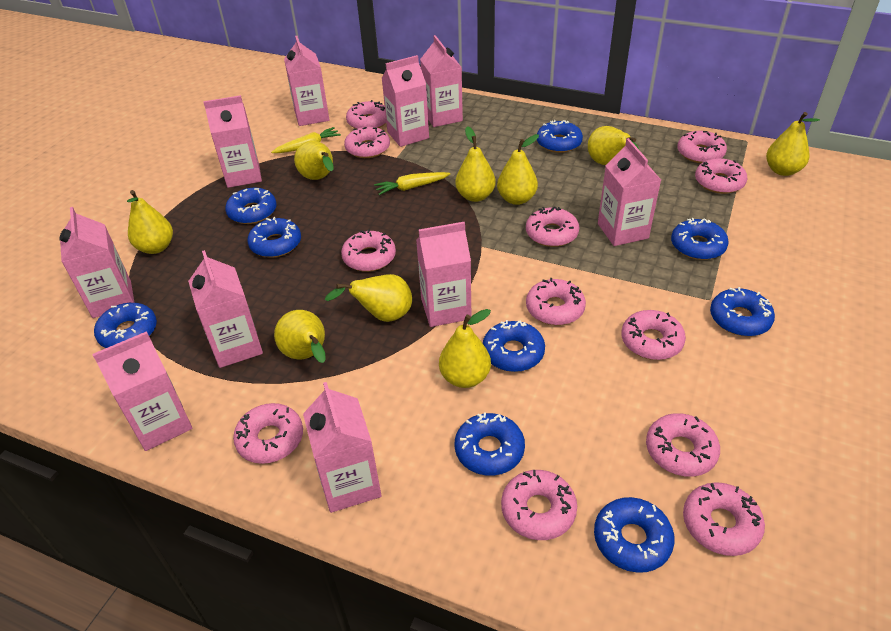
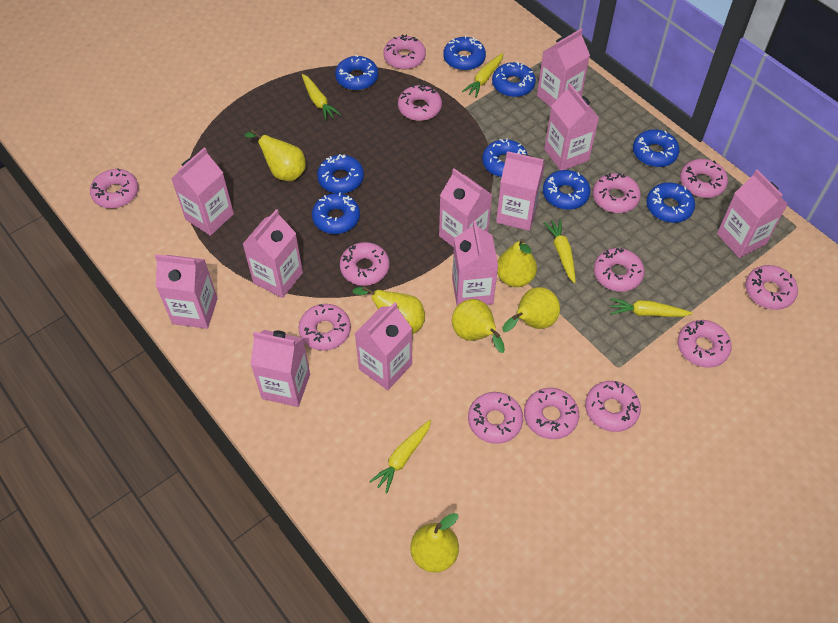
pink carton: 10 -> 11
pink donut: 12 -> 13
yellow carrot: 2 -> 5
yellow pear: 9 -> 6

